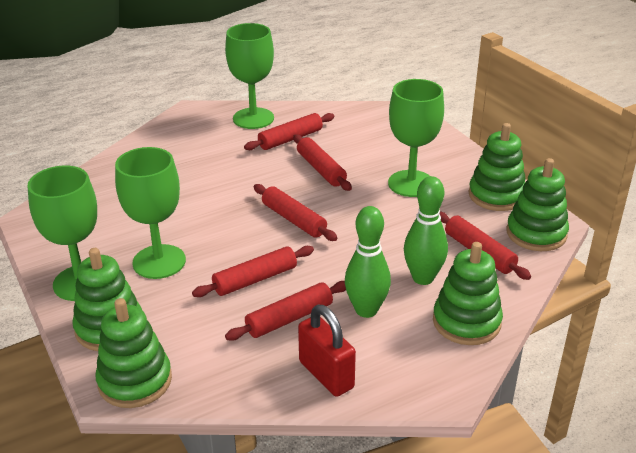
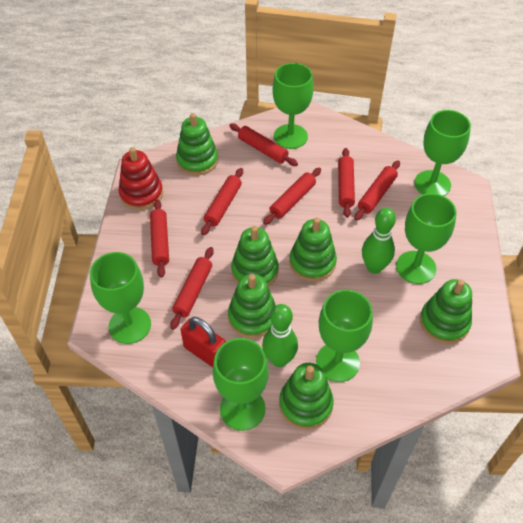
green goblet: 4 -> 6
green stacking toy: 5 -> 6
red rolling pin: 6 -> 7
red stacking toy: 0 -> 1

